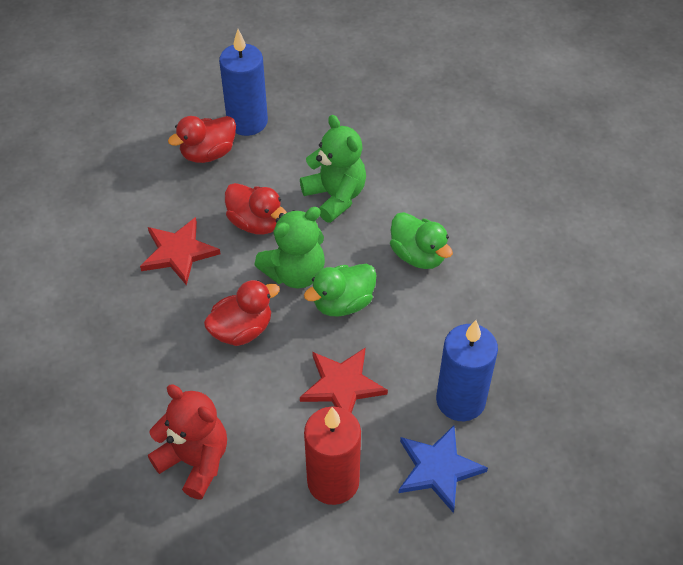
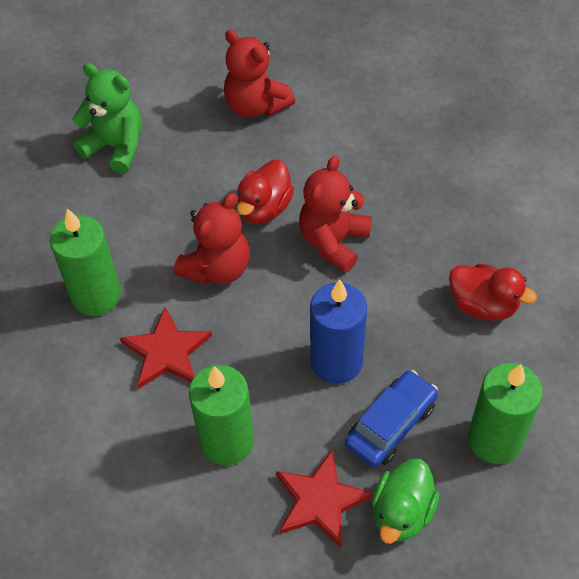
blue candle: 2 -> 1
blue car: 0 -> 1
blue star: 1 -> 0
green candle: 0 -> 3
green duck: 2 -> 1
green teddy bear: 2 -> 1
red candle: 1 -> 0
red duck: 3 -> 2
red teddy bear: 1 -> 3

